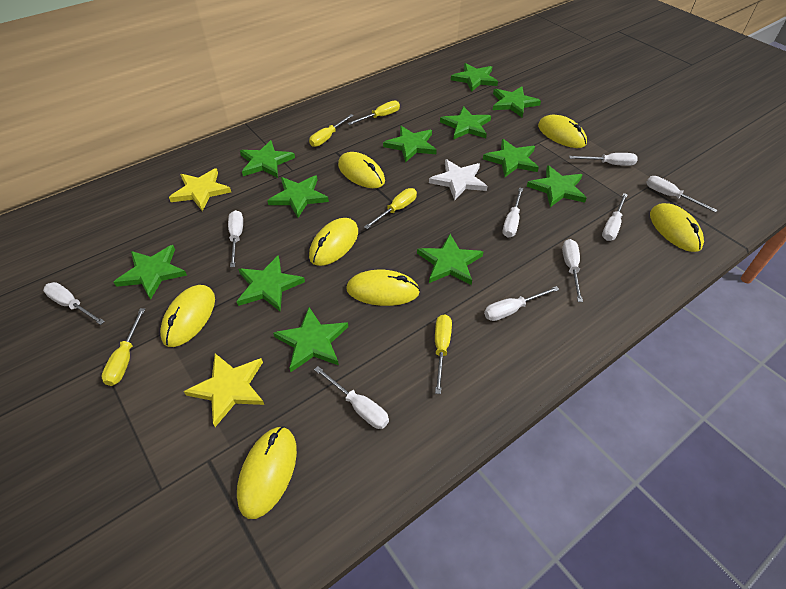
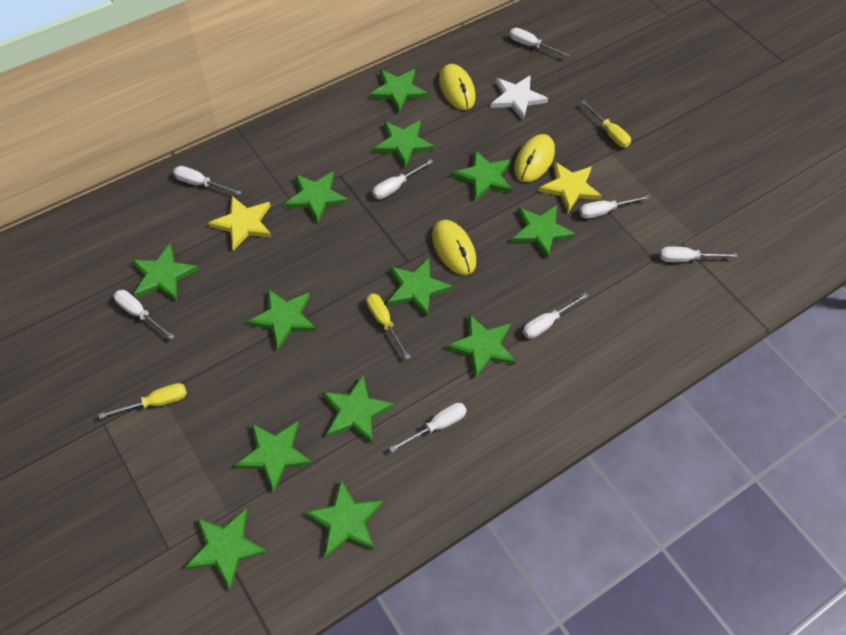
green star: 12 -> 13
white screwdriver: 9 -> 8
yellow mouse: 7 -> 3
yellow screwdriver: 5 -> 3

